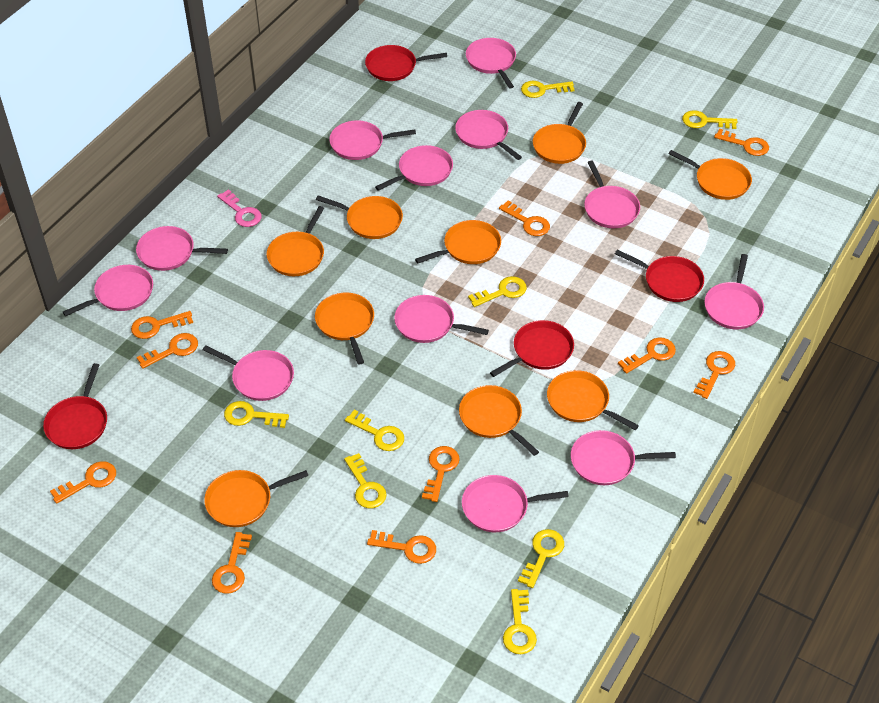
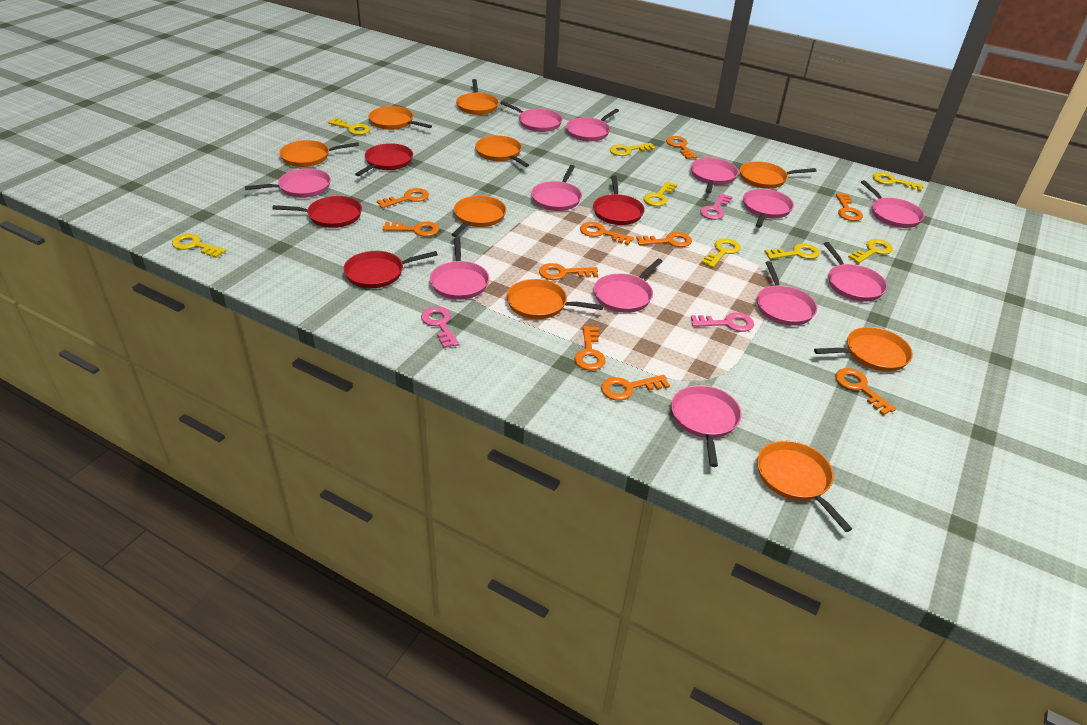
pink key: 1 -> 3

